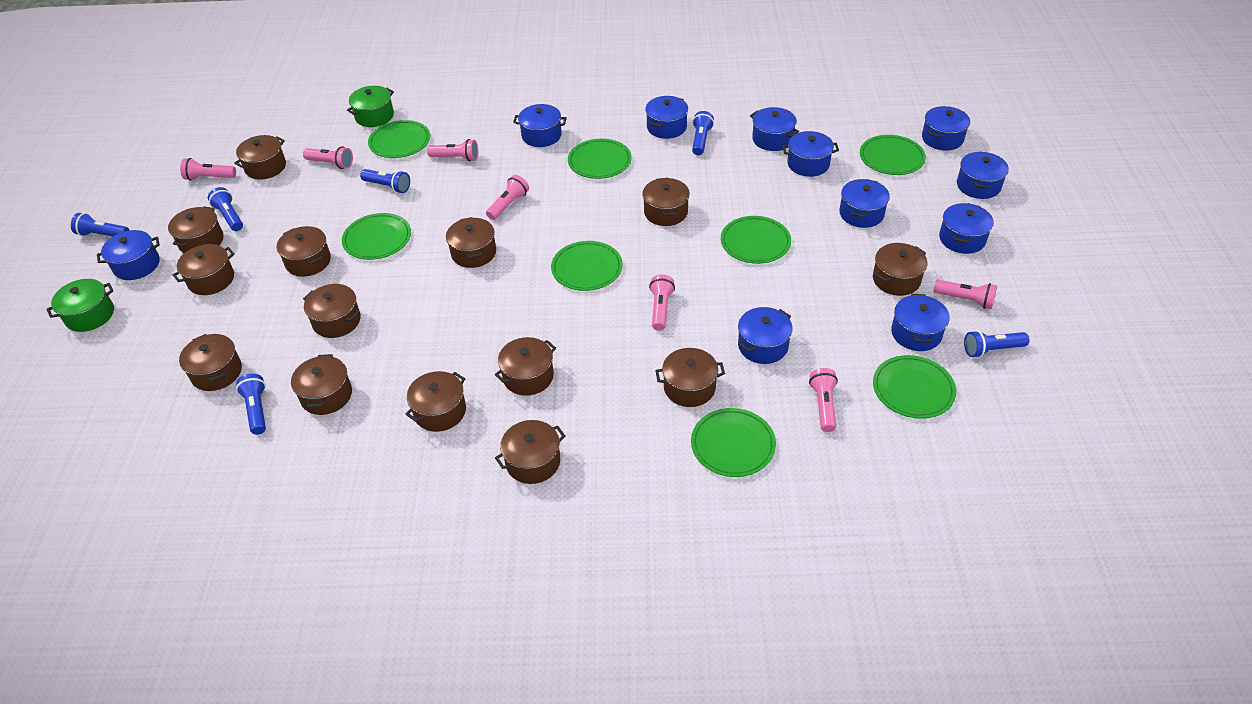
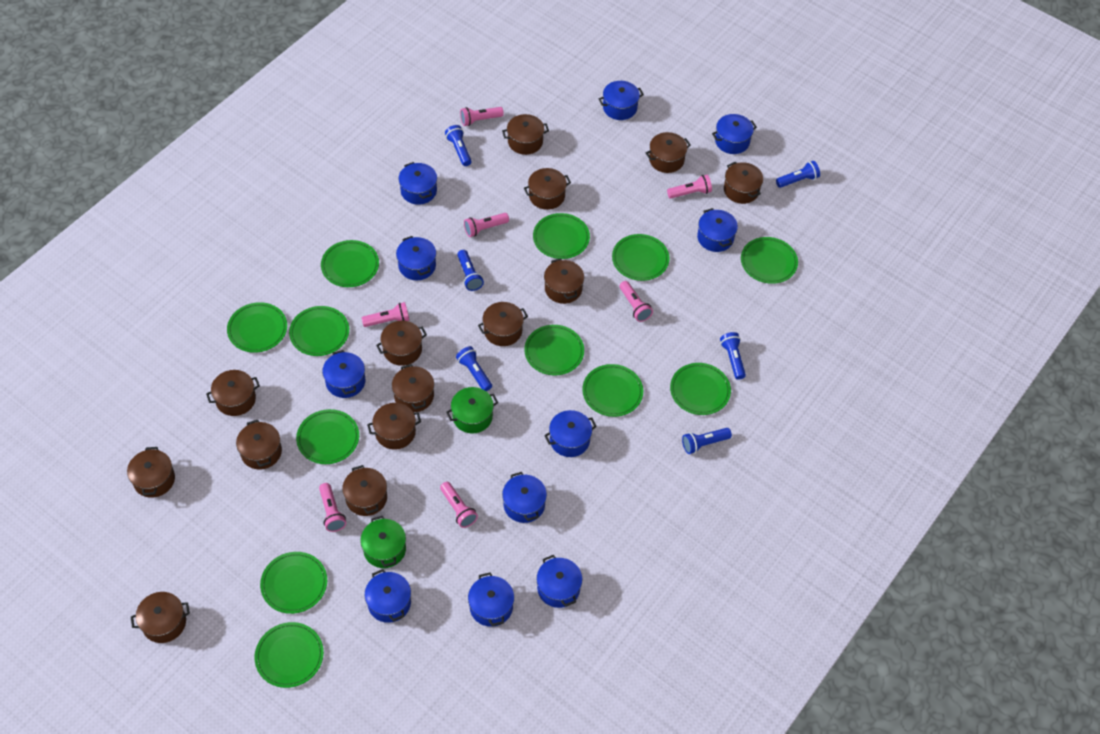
green plate: 8 -> 12

